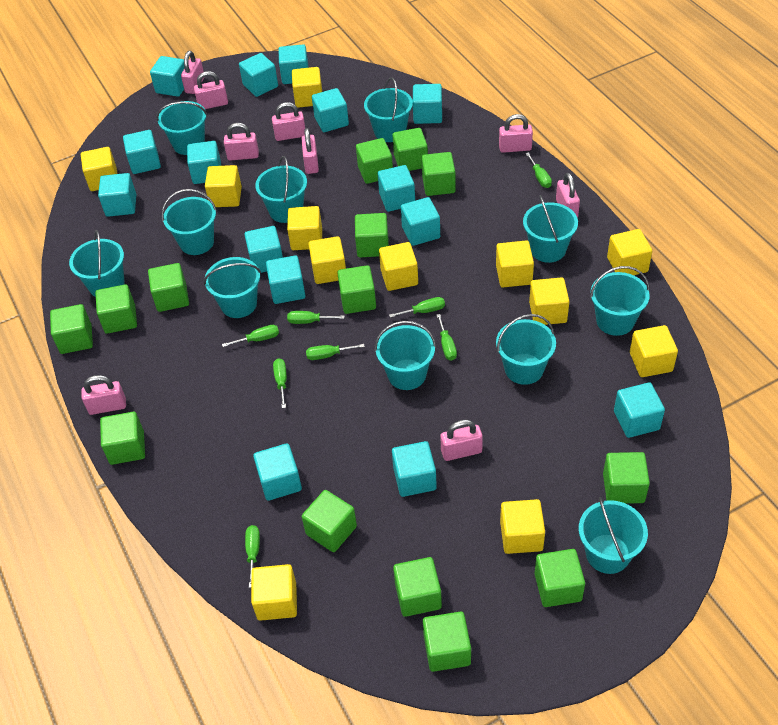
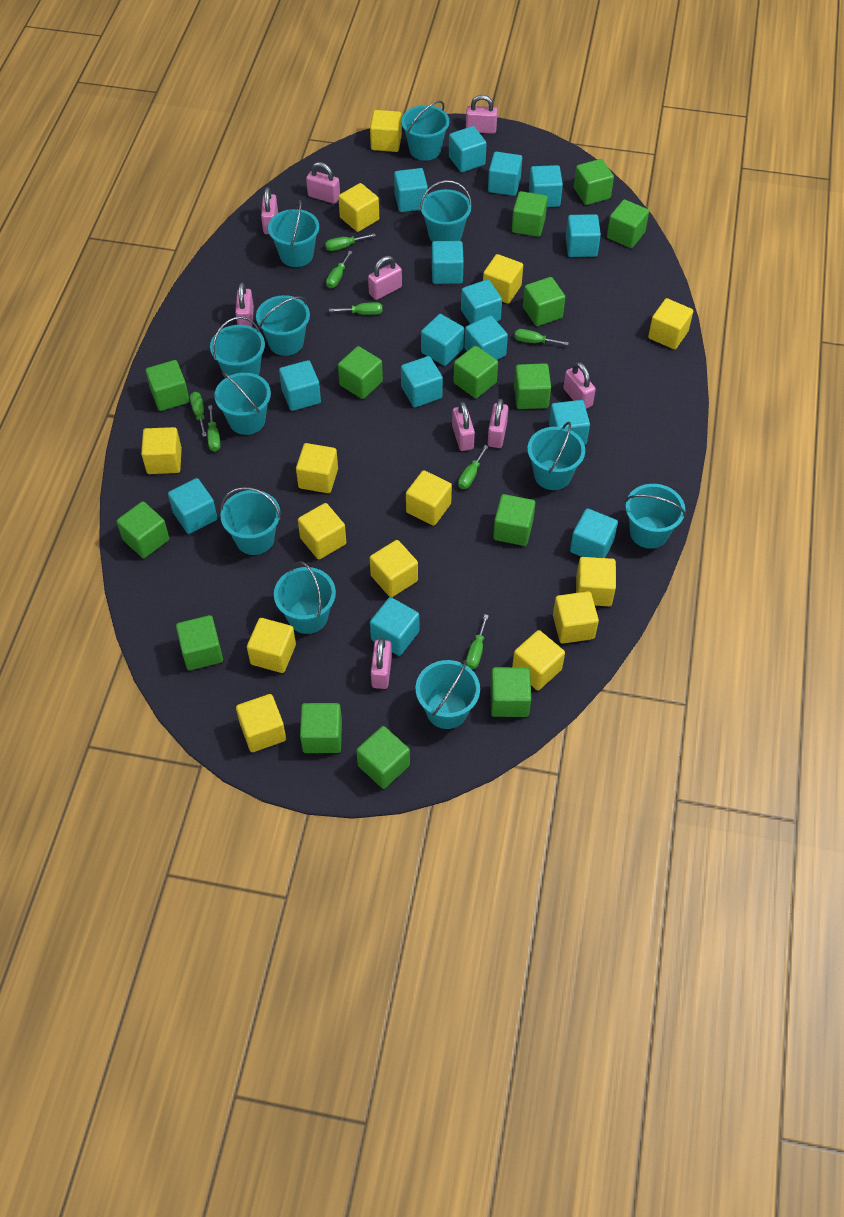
yellow cube: 12 -> 14

